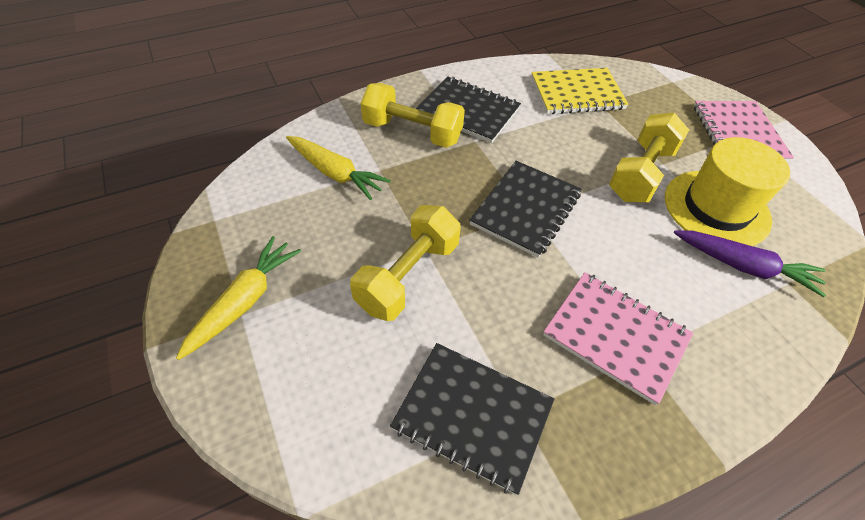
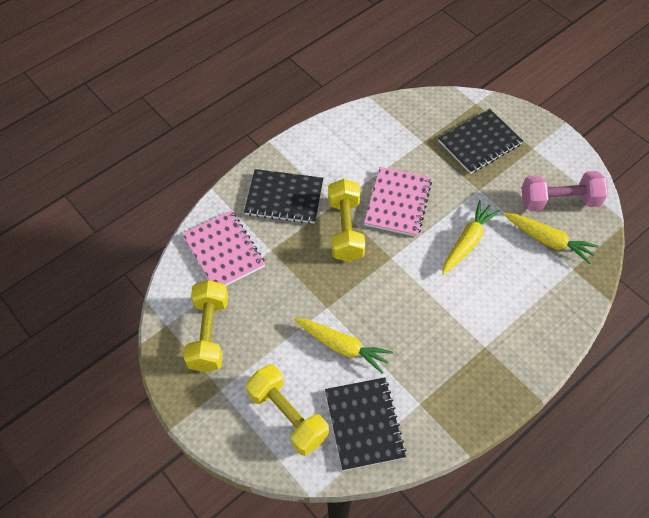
pink dumbbell: 0 -> 1
purple carrot: 1 -> 0
yellow carrot: 2 -> 3
yellow hat: 1 -> 0
yellow notebook: 1 -> 0

